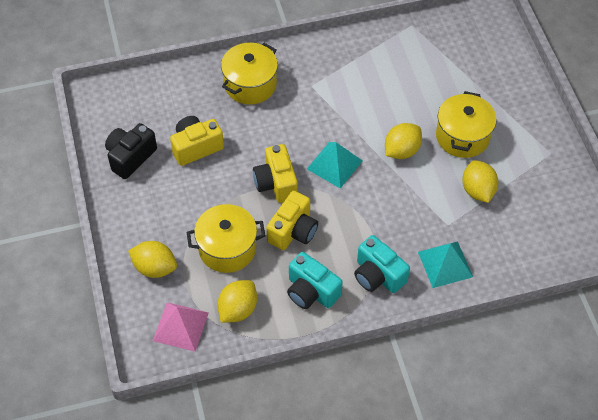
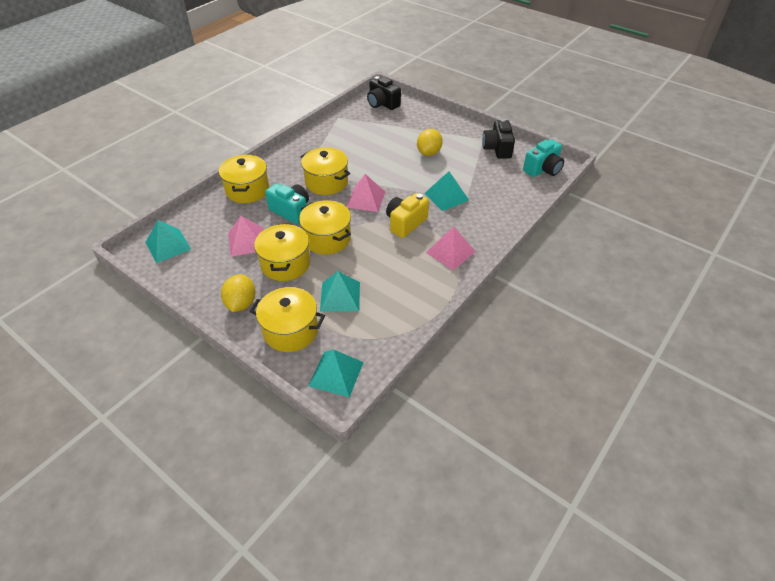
black camera: 1 -> 2
pink pyramid: 1 -> 3
turquoise pyramid: 2 -> 4
yellow camera: 3 -> 1
yellow lemon: 4 -> 2
yellow pot: 3 -> 5

